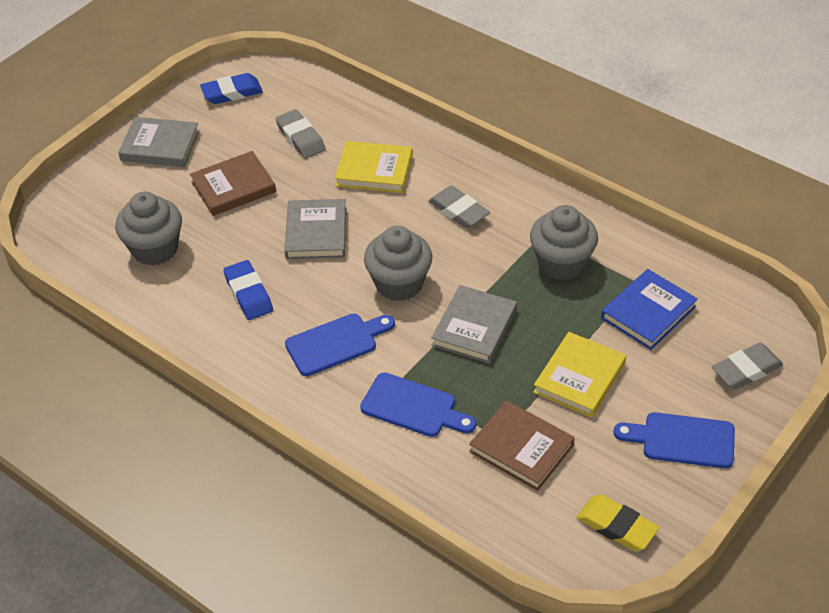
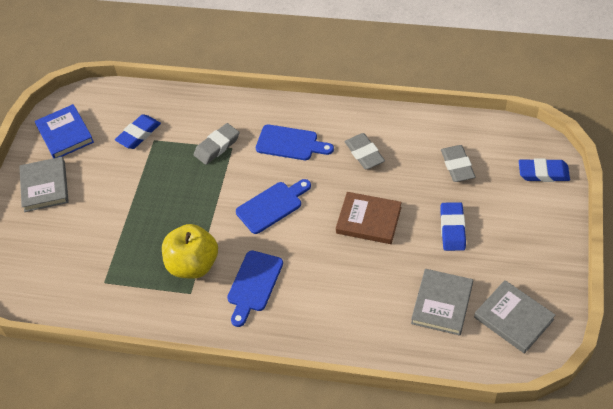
blue eraser: 2 -> 3
brown book: 2 -> 1
grey cupcake: 3 -> 0
yellow apple: 0 -> 1
yellow book: 2 -> 0
yellow eraser: 1 -> 0

